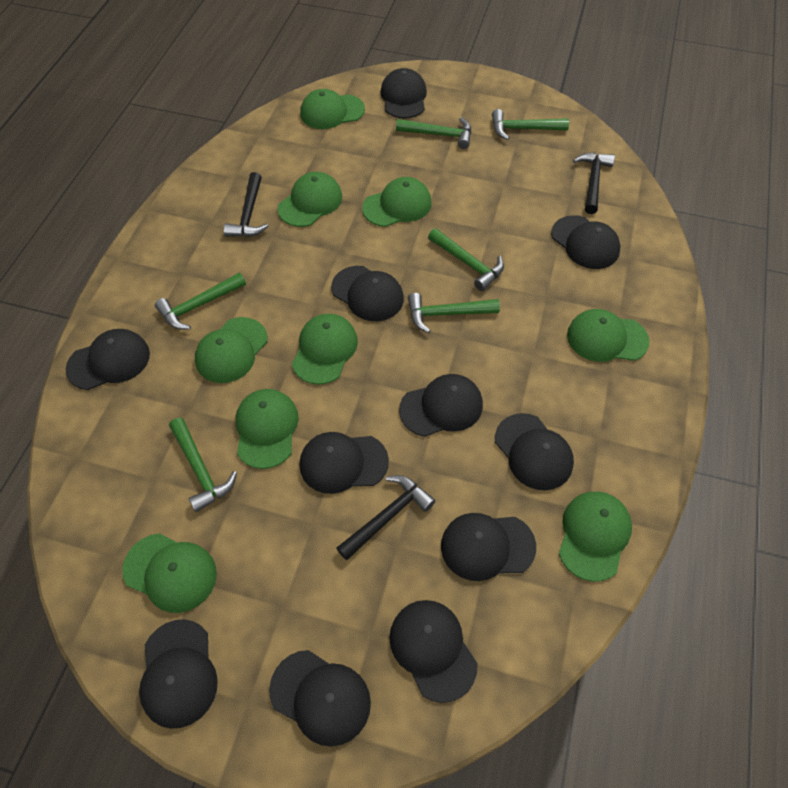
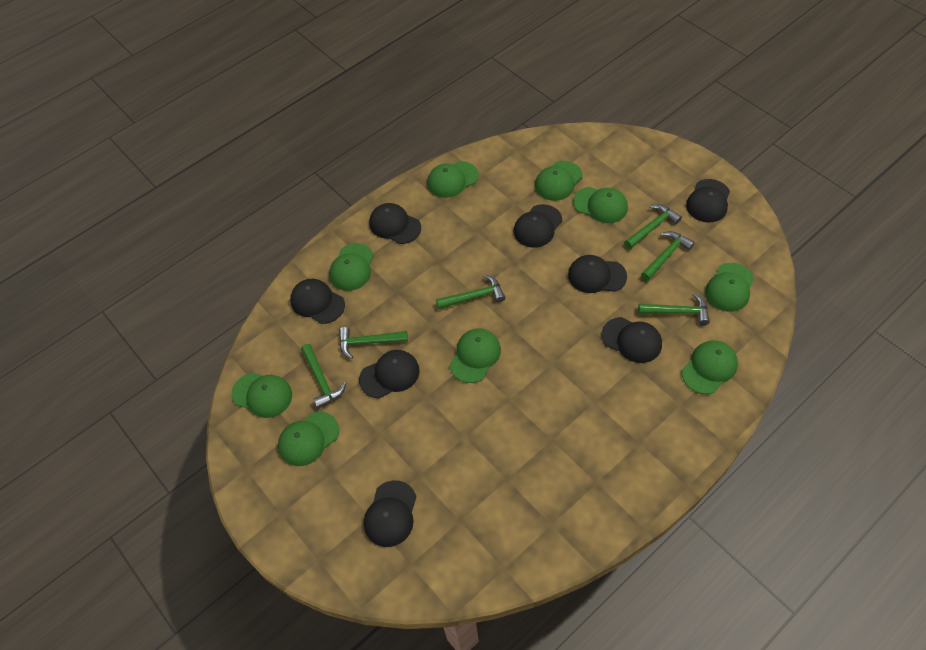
black cap: 11 -> 8
black hammer: 3 -> 0

